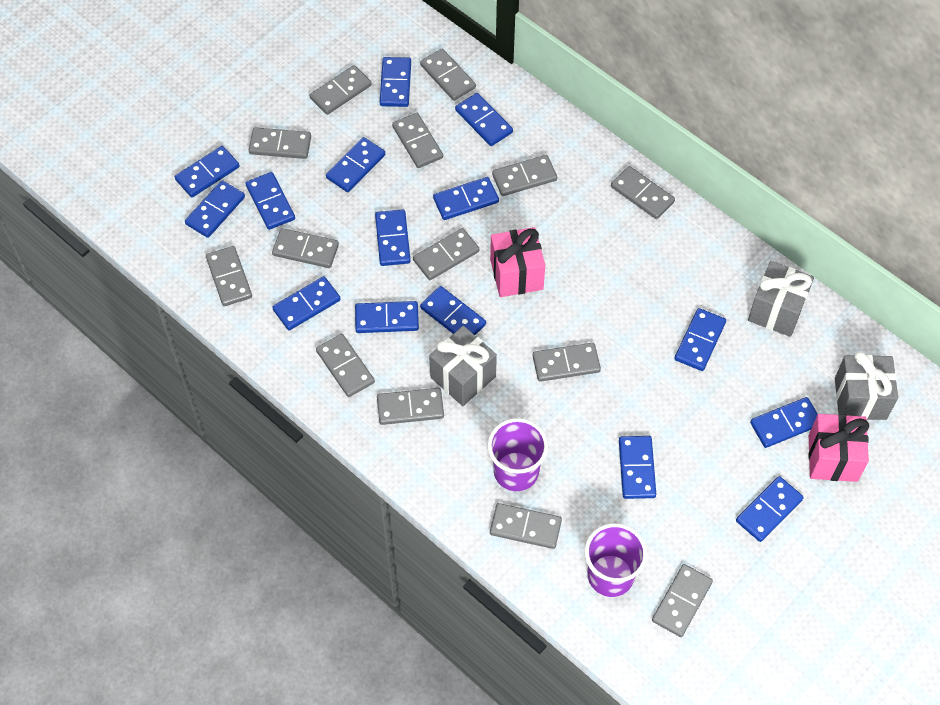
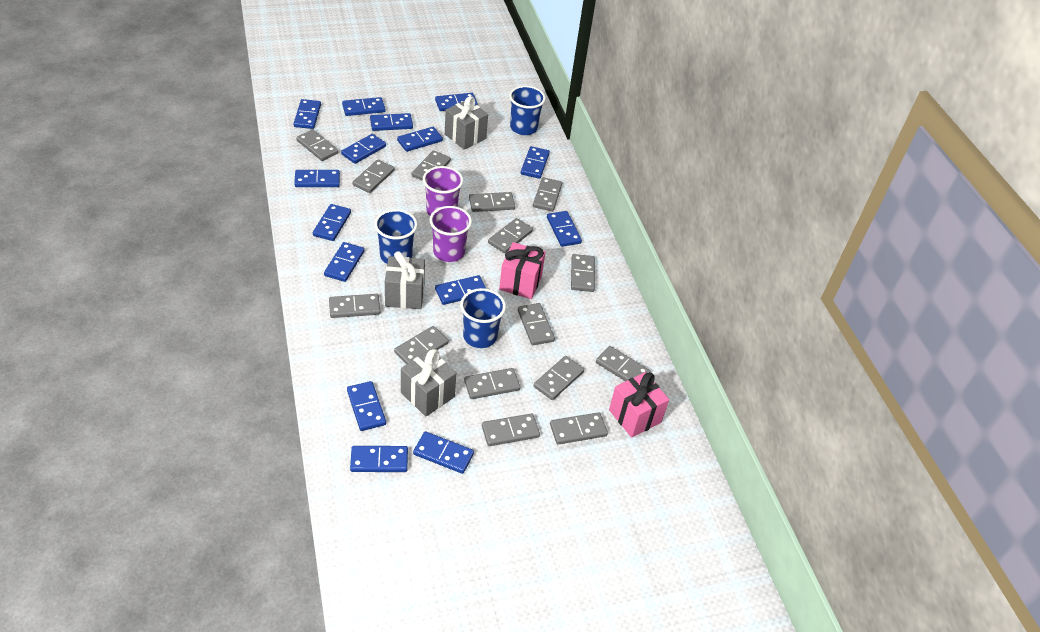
blue cup: 0 -> 3
grey domino: 14 -> 15

